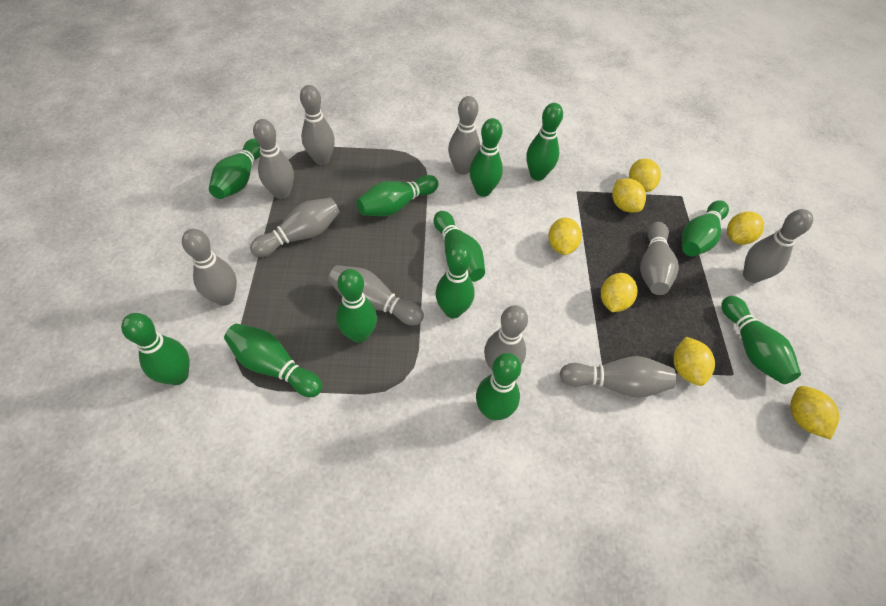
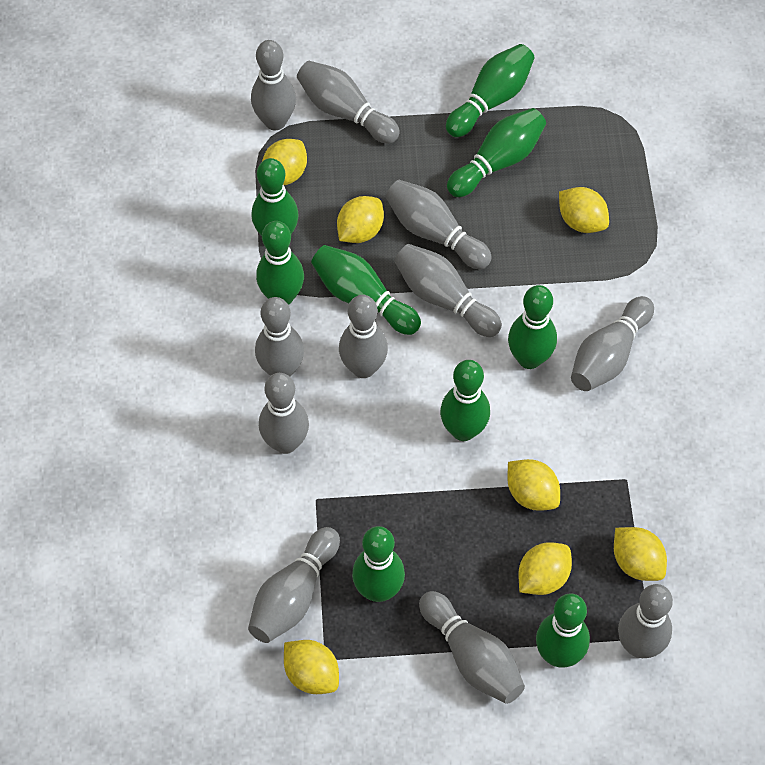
green bowling pin: 12 -> 9
grey bowling pin: 10 -> 11

